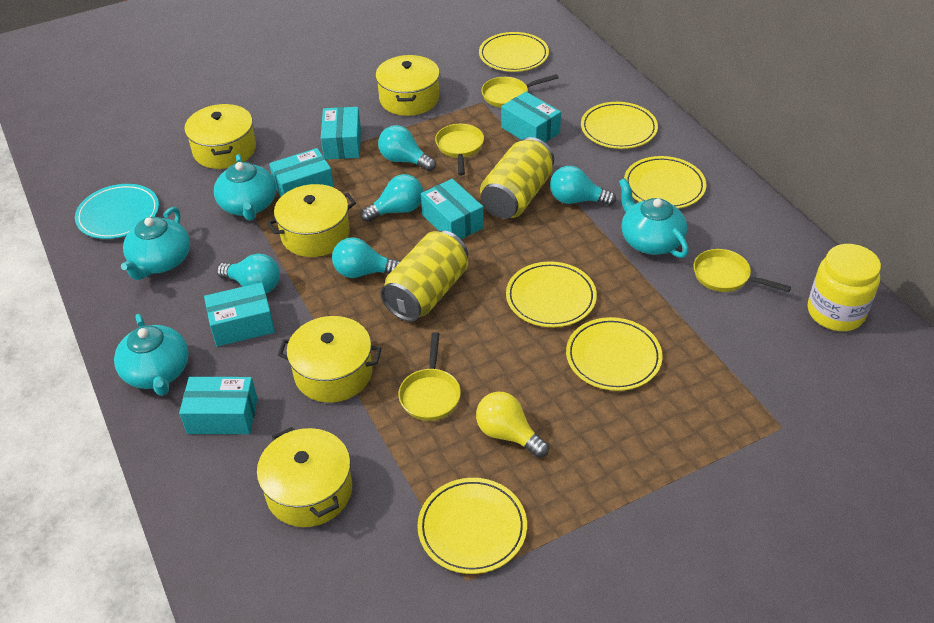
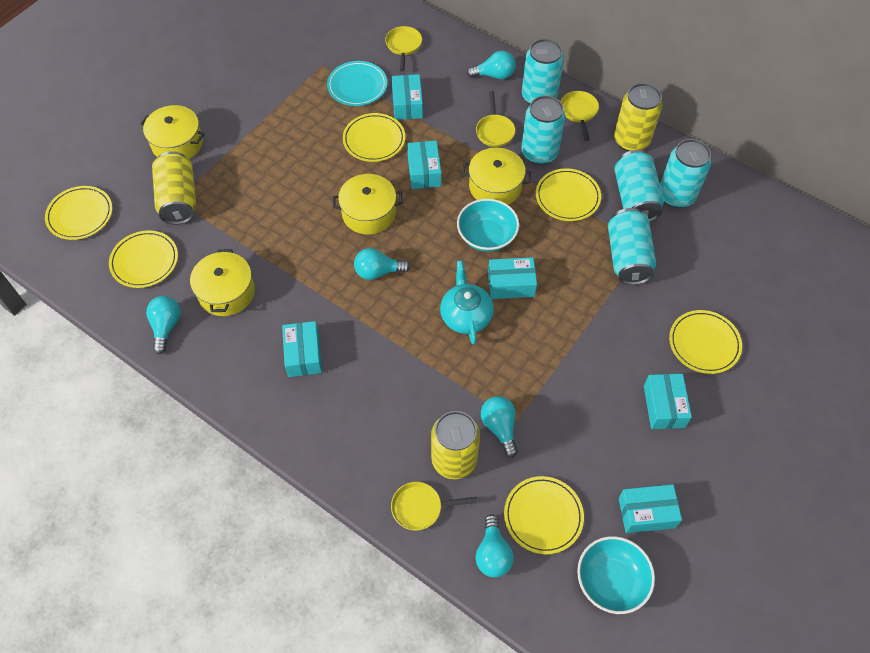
turquoise bowl: 0 -> 2
turquoise can: 0 -> 5
turquoise teapot: 4 -> 1
yellow can: 2 -> 3
yellow jar: 1 -> 0
yellow light bulb: 1 -> 0
yellow pot: 5 -> 4

